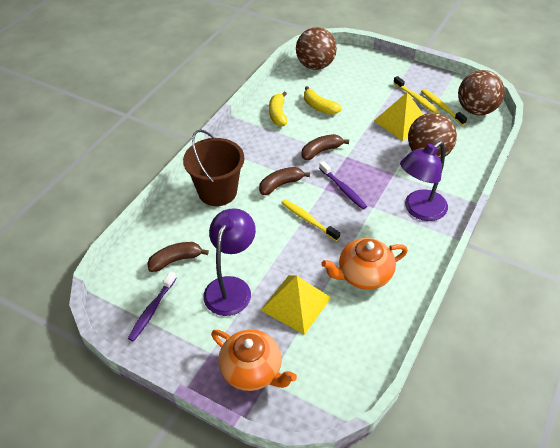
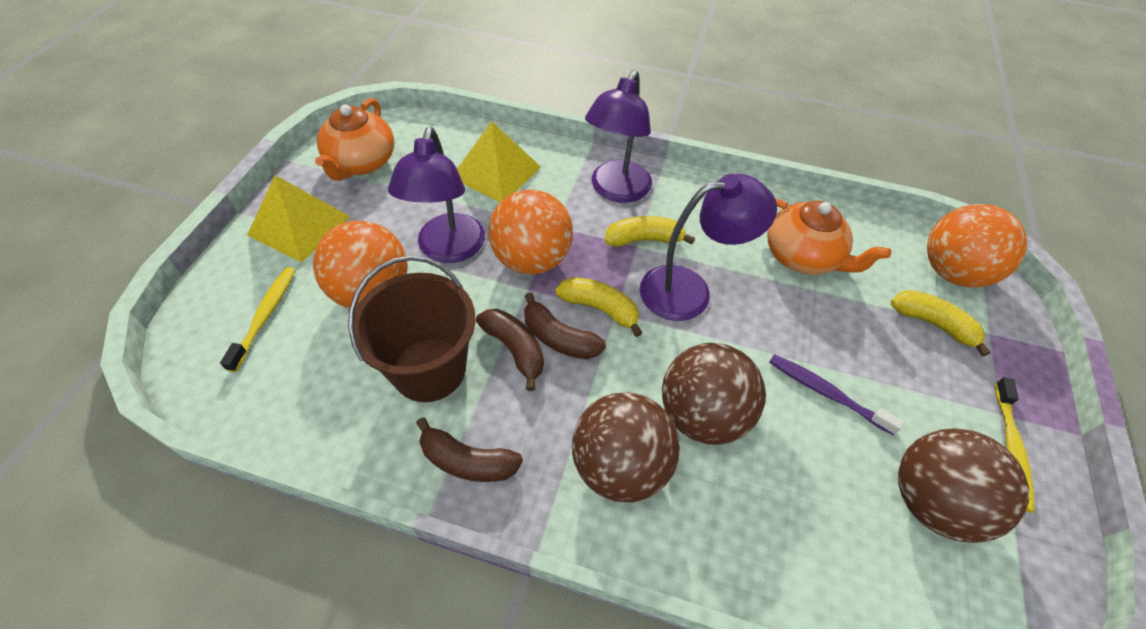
orange ball: 0 -> 3
purple lamp: 2 -> 3
purple toothbrush: 2 -> 1
yellow banana: 2 -> 3
yellow toothbrush: 3 -> 2

